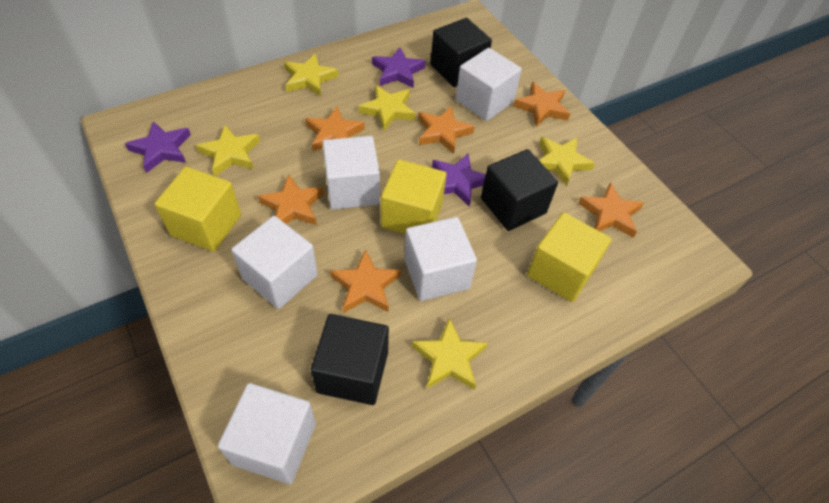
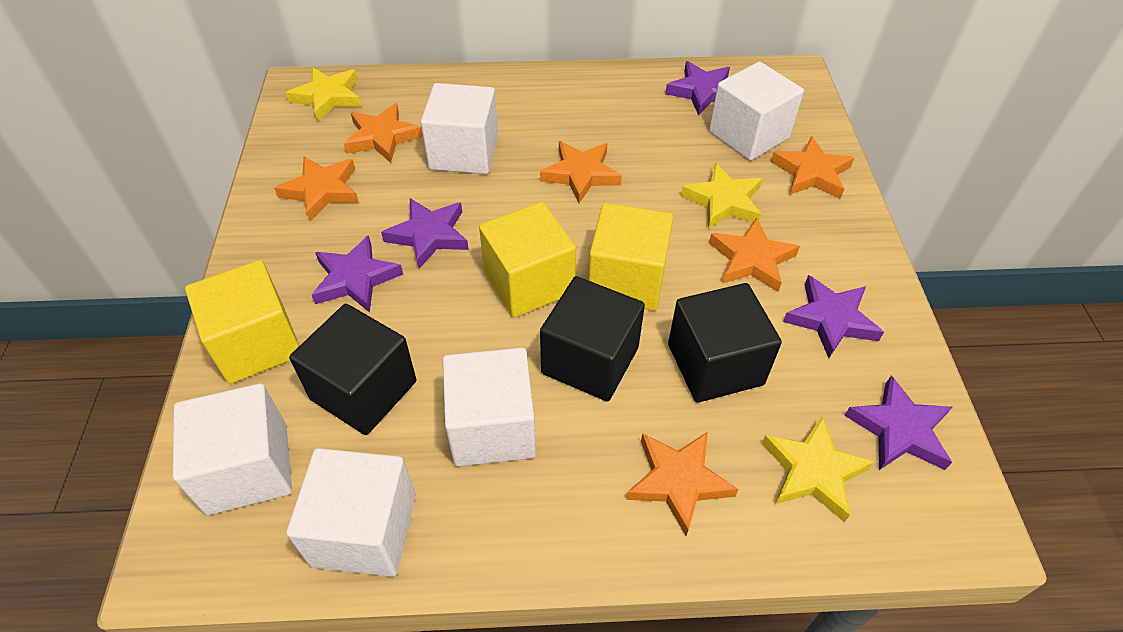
purple star: 3 -> 5
yellow star: 5 -> 3

